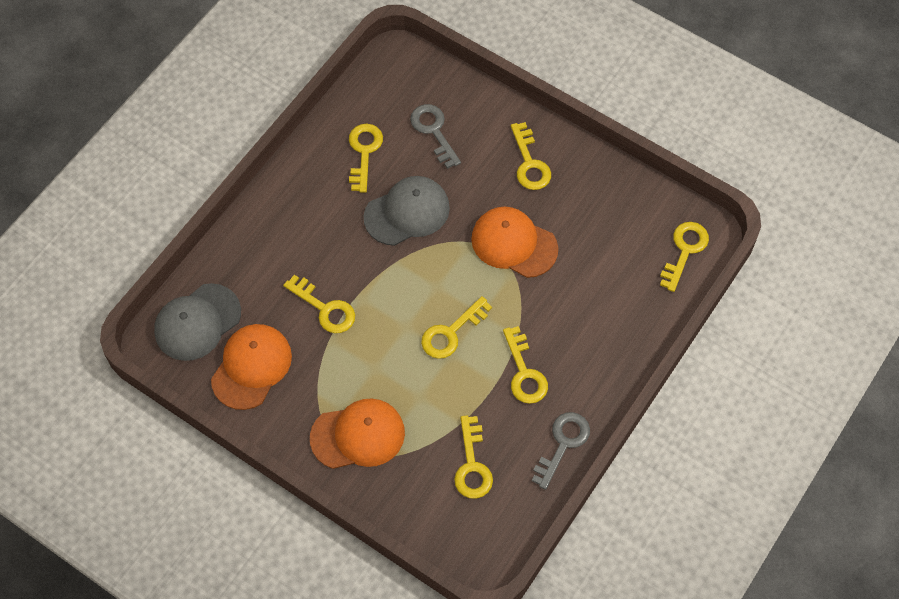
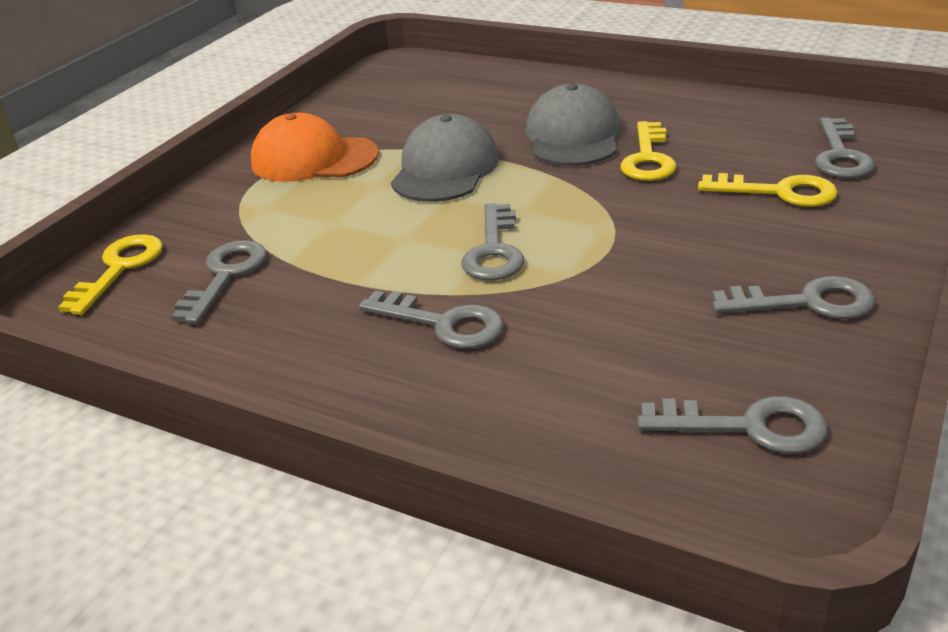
grey key: 2 -> 6
orange cap: 3 -> 1
yellow key: 7 -> 3

